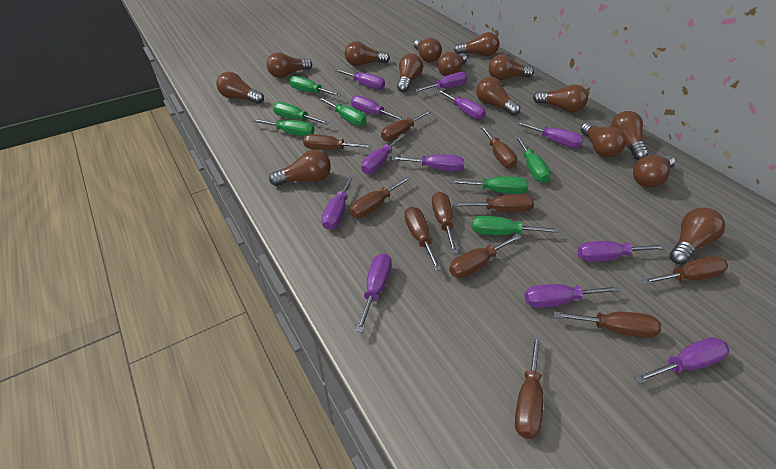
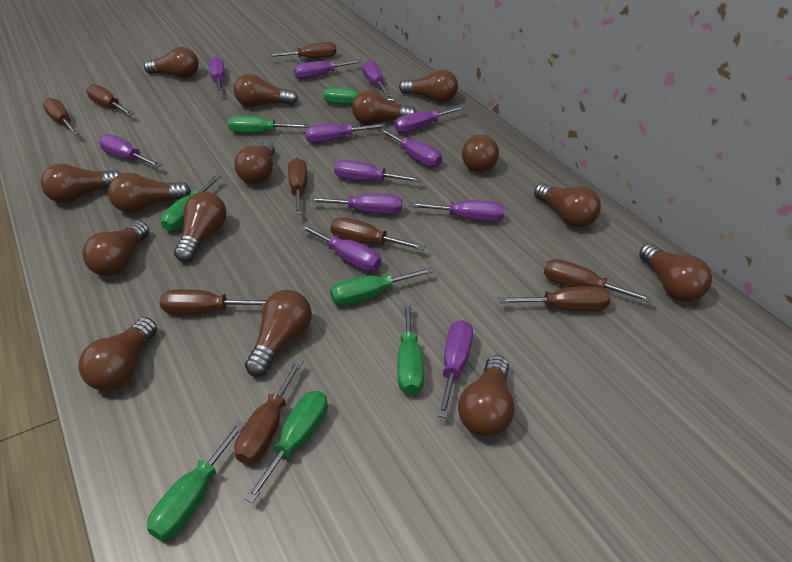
brown screwdriver: 11 -> 9

